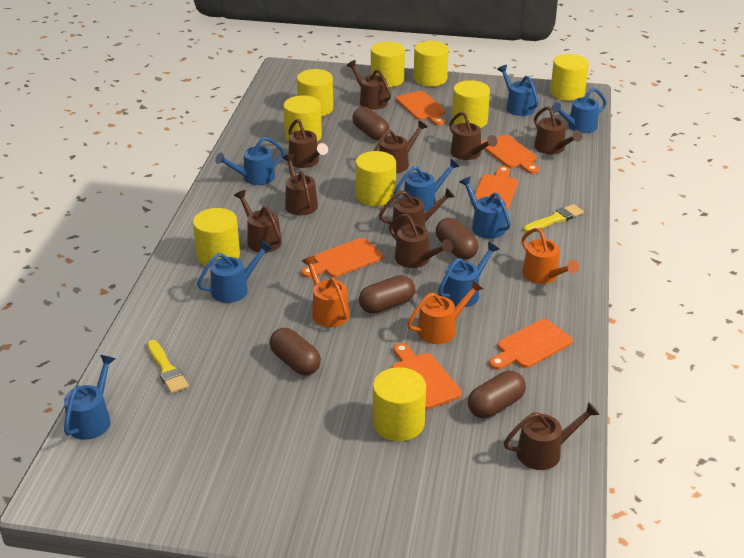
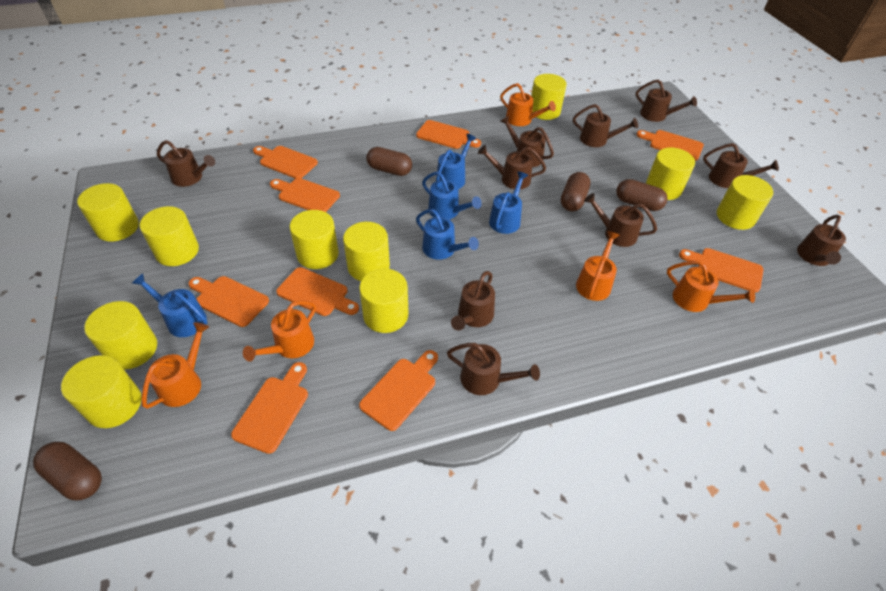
blue watering can: 8 -> 5
brown capsule: 5 -> 4
orange cutting board: 6 -> 9
orange watering can: 3 -> 5
yellow brush: 2 -> 0
yellow cylinder: 9 -> 10

